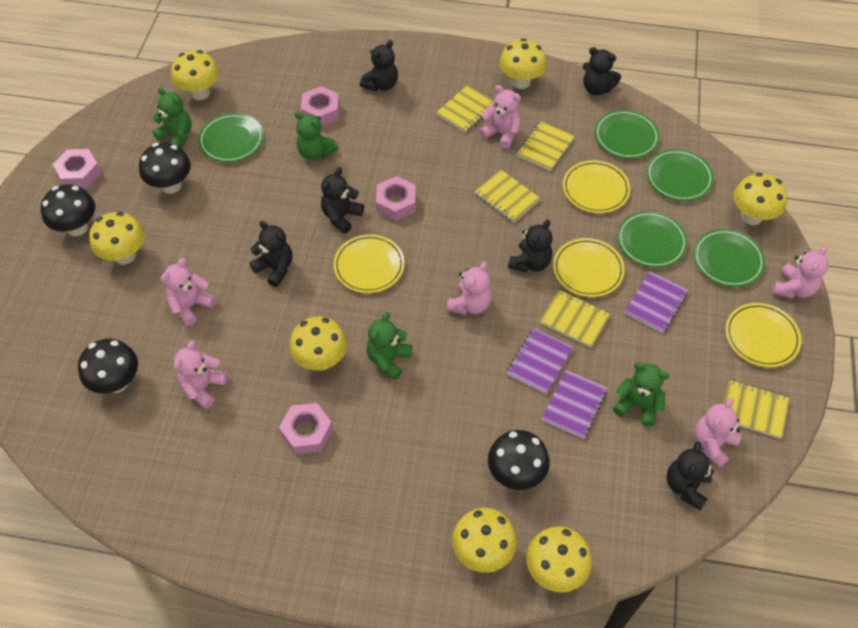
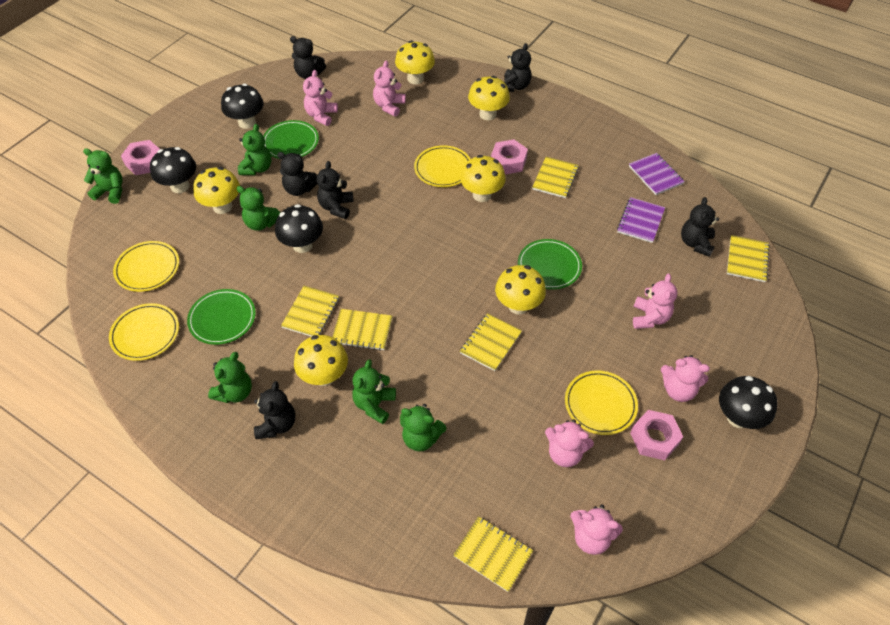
green plate: 5 -> 3
green teddy bear: 4 -> 6
pink nut: 4 -> 3
purple notebook: 3 -> 2
yellow mushroom: 7 -> 6
yellow notebook: 5 -> 6

